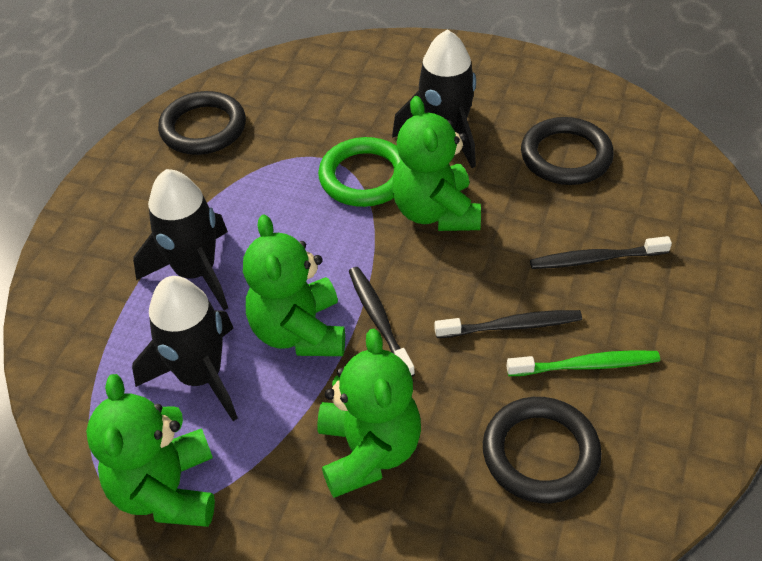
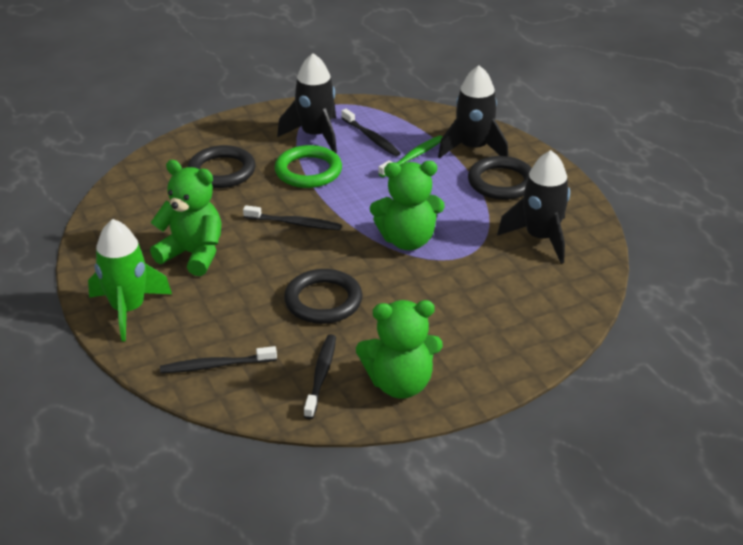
black toothbrush: 3 -> 4
green rocket: 0 -> 1
green teddy bear: 4 -> 3

